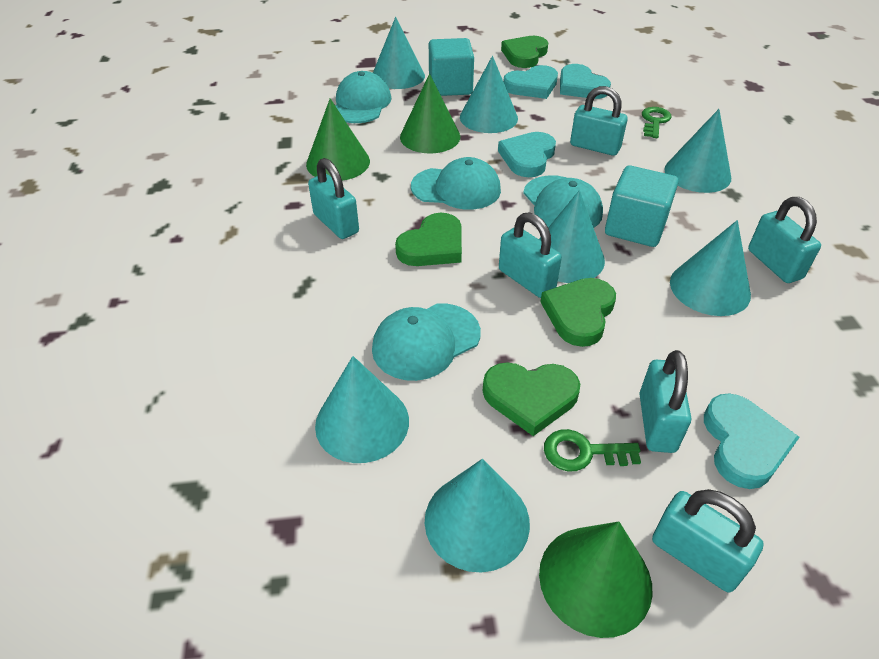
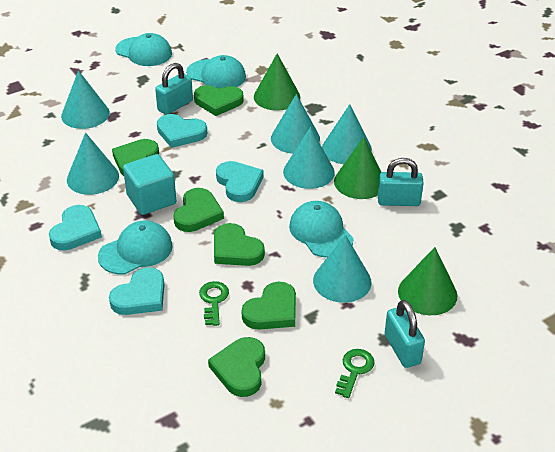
green heart: 4 -> 6
turquoise cone: 7 -> 6
turquoise cube: 2 -> 1
turquoise padlock: 6 -> 3

